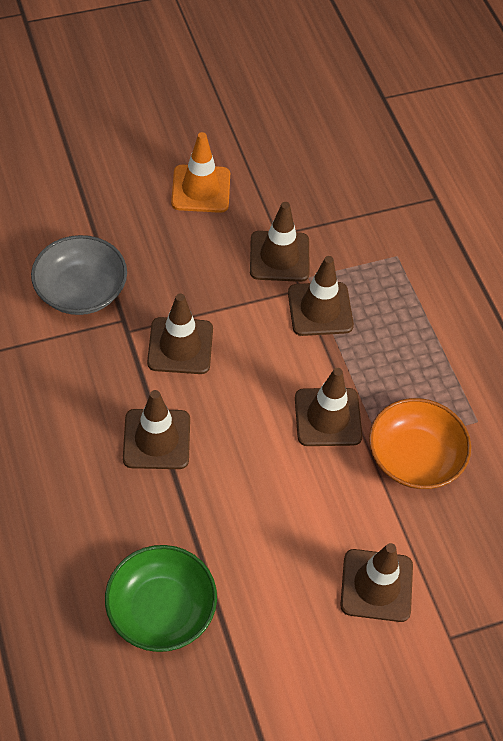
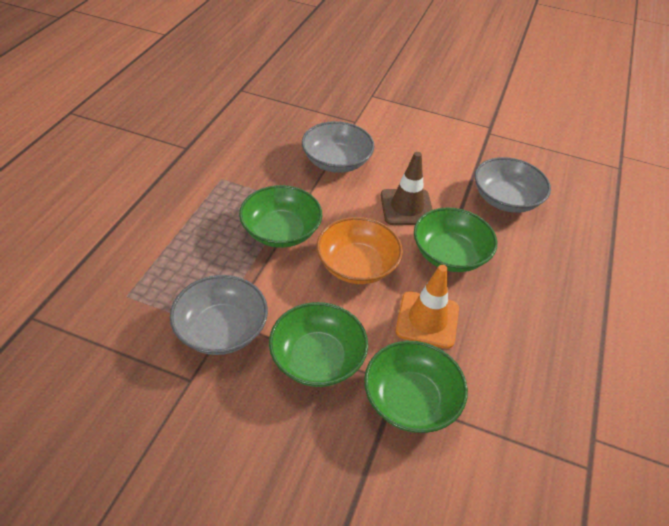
brown traffic cone: 6 -> 1
green bowl: 1 -> 4
grey bowl: 1 -> 3

